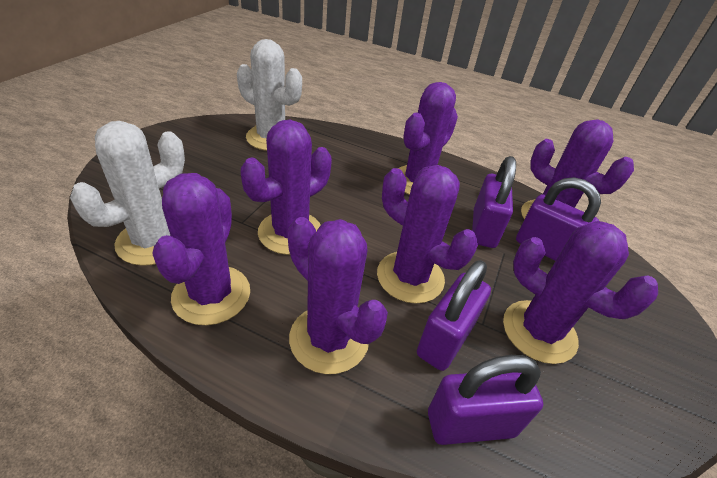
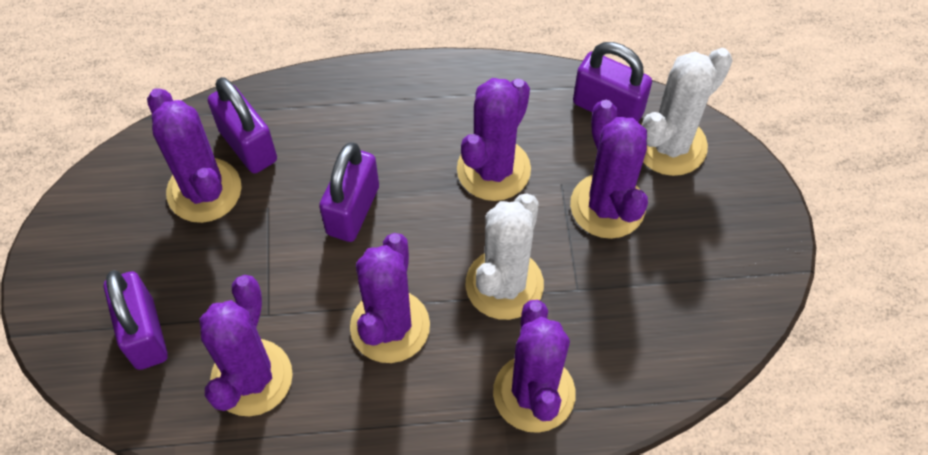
purple cactus: 7 -> 6

